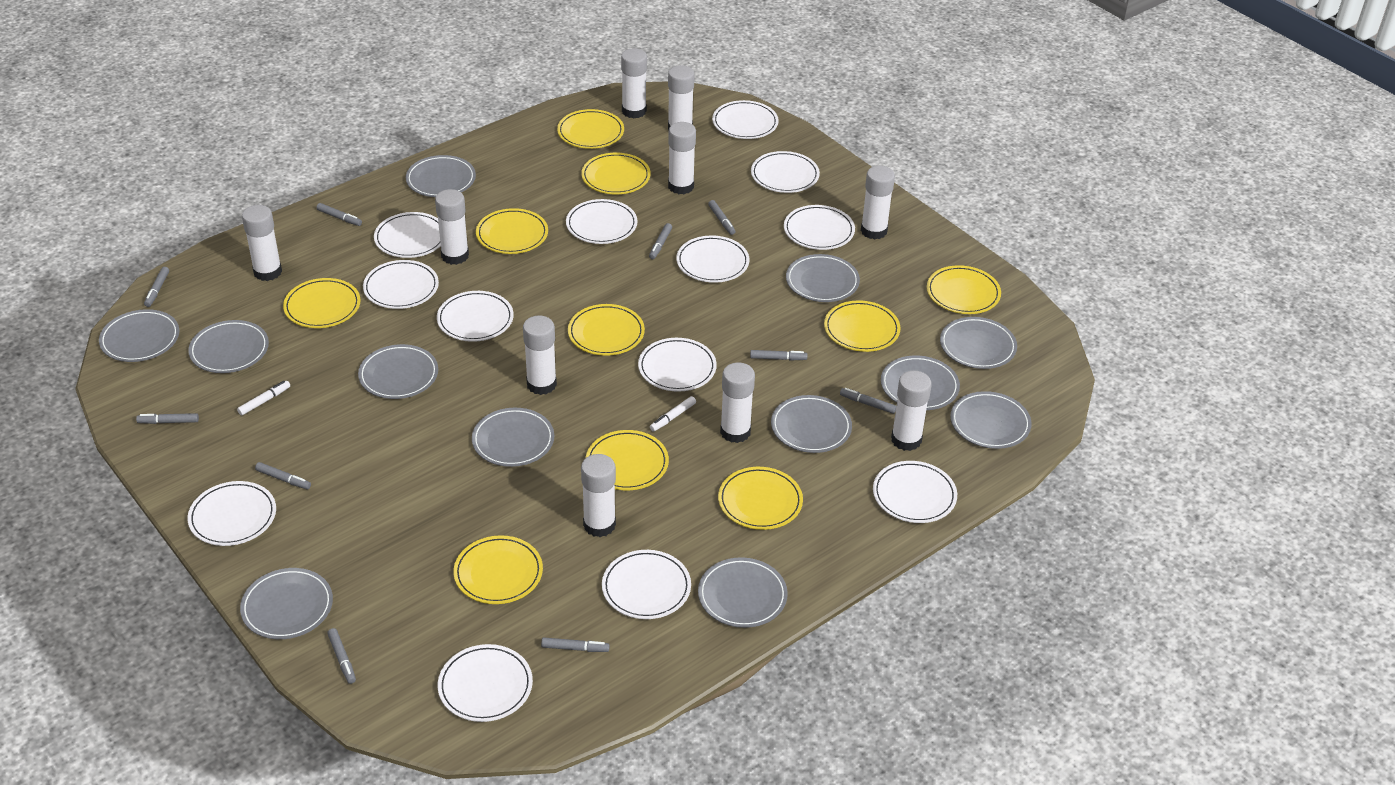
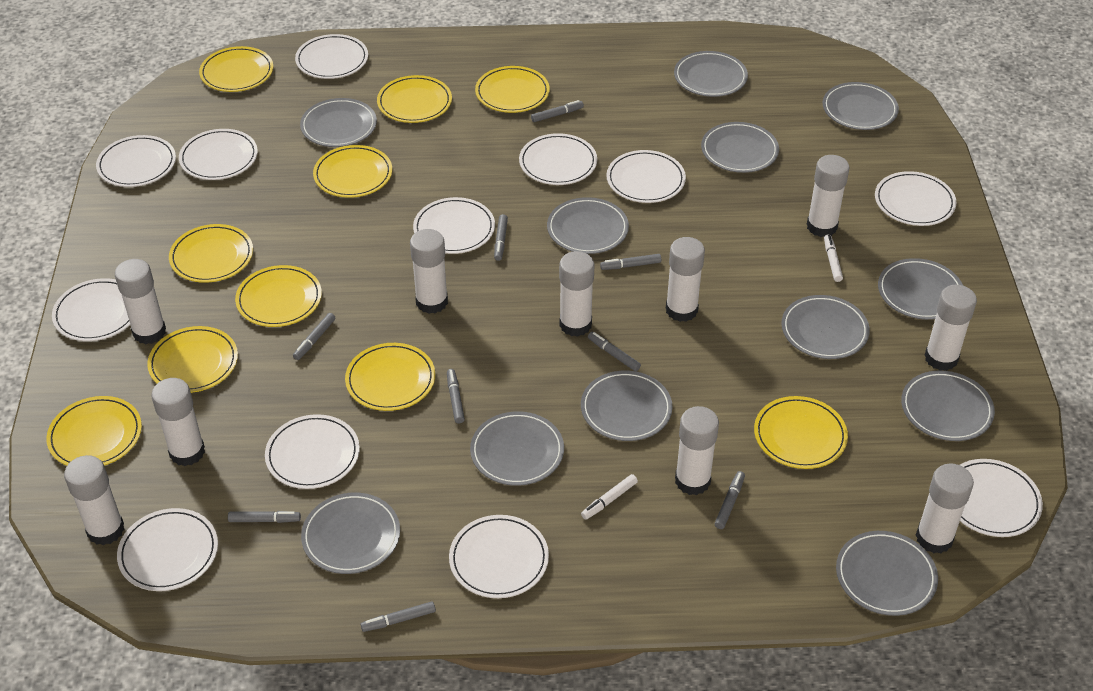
grey marker: 10 -> 9
white plate: 13 -> 12

